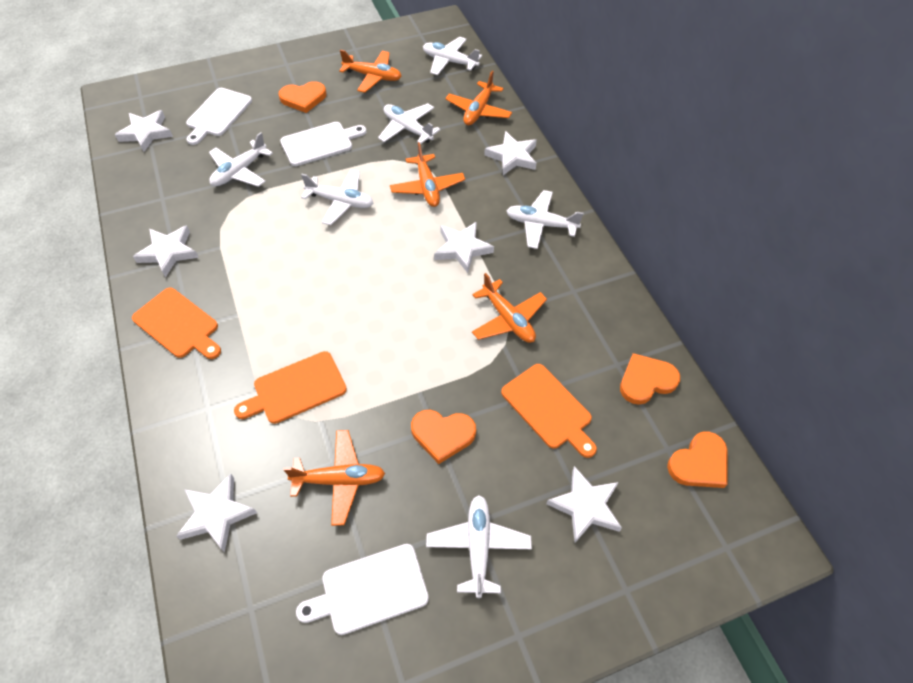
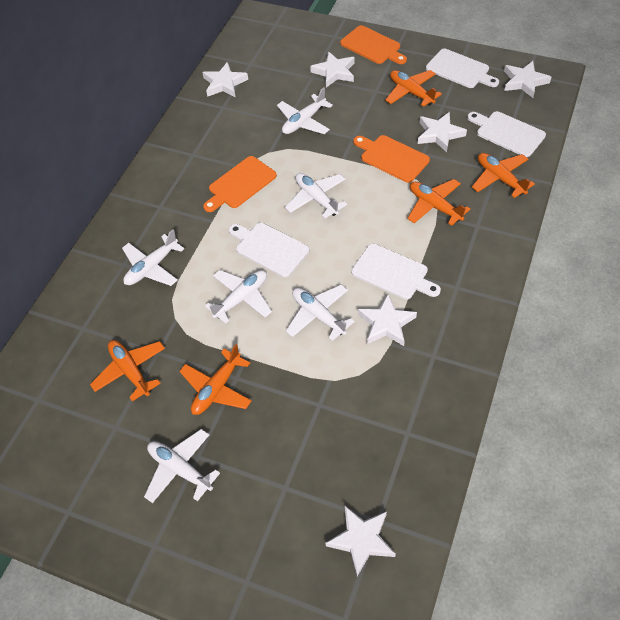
orange heart: 4 -> 0
white cutting board: 3 -> 4

